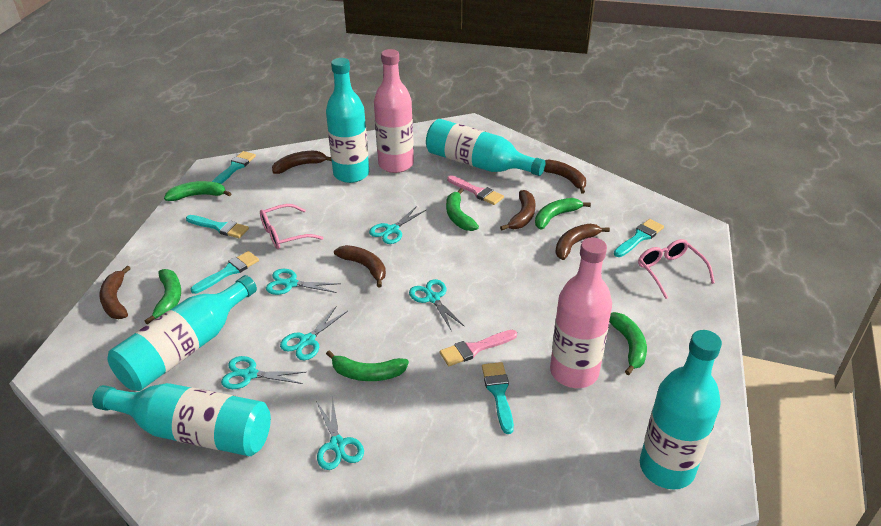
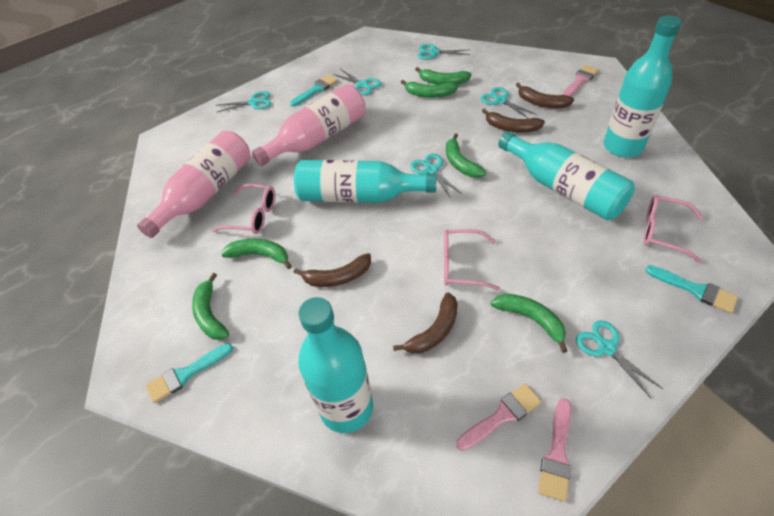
brown banana: 6 -> 4
pink brush: 2 -> 3
pink glasses: 2 -> 3
turquoise bottle: 5 -> 4
turquoise brush: 5 -> 3

